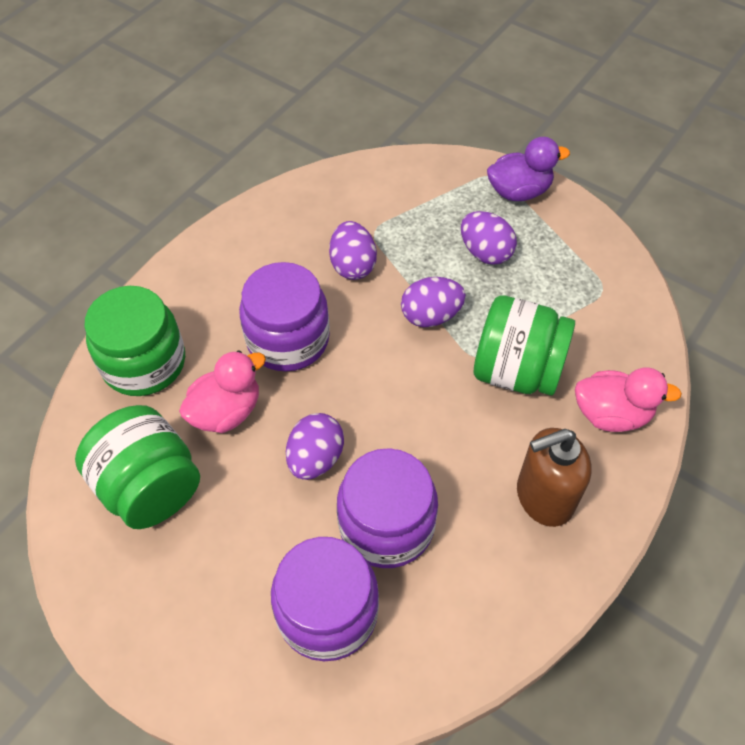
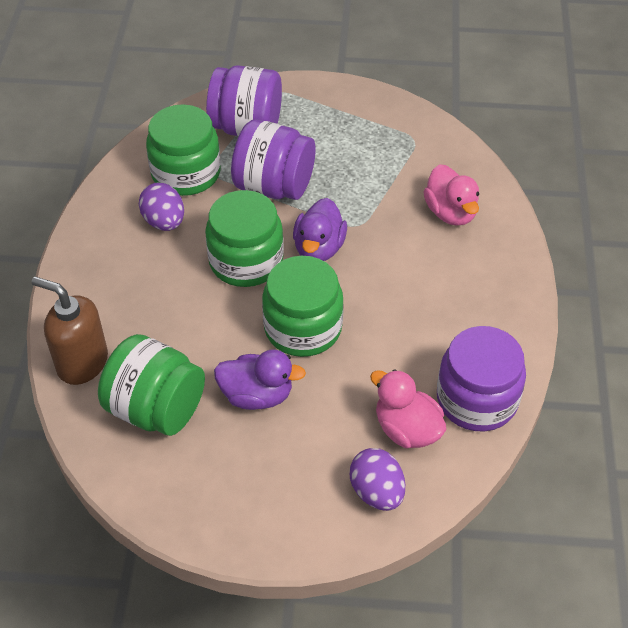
green jar: 3 -> 4
purple duck: 1 -> 2
purple egg: 4 -> 2

